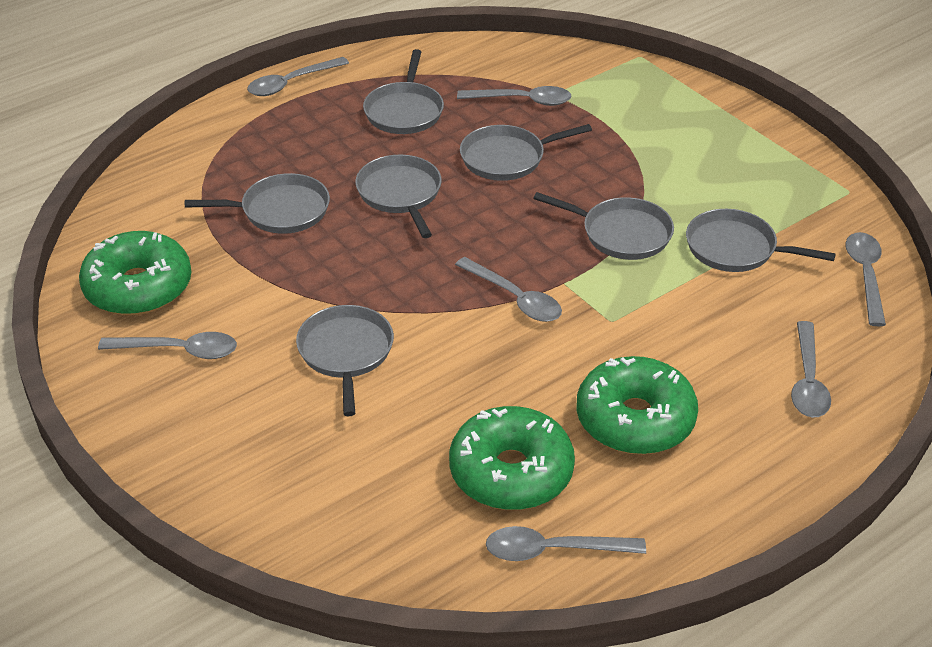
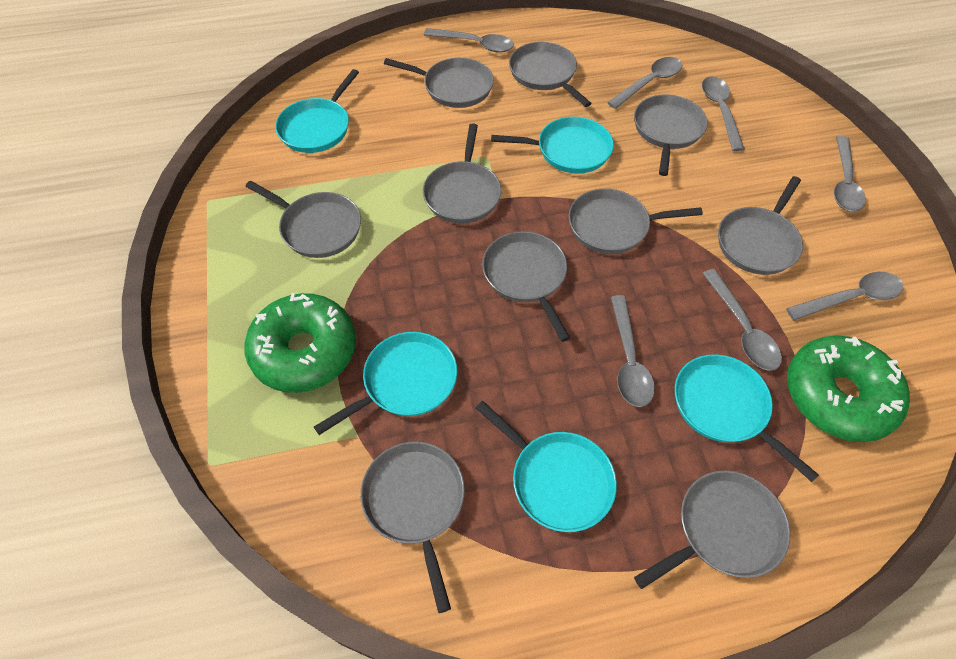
green donut: 3 -> 2
grey pan: 7 -> 10
turquoise pan: 0 -> 5

